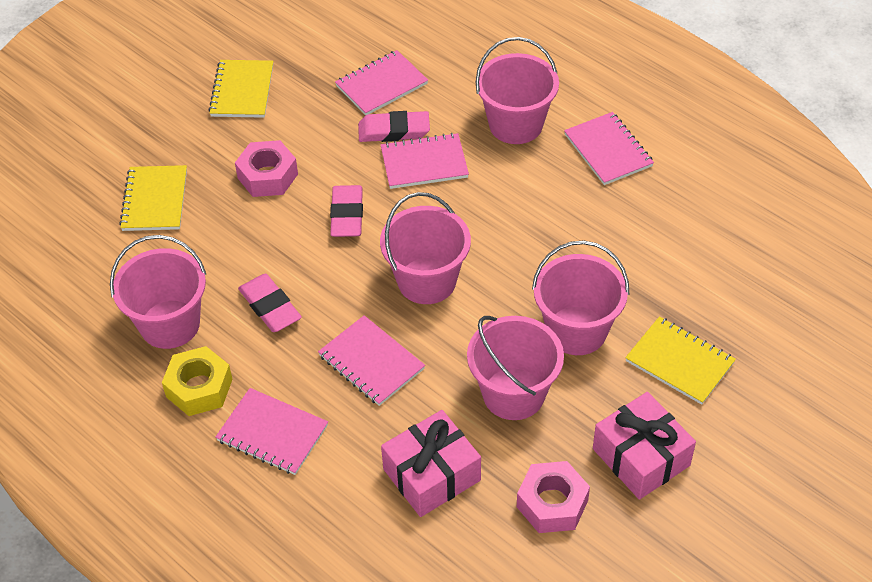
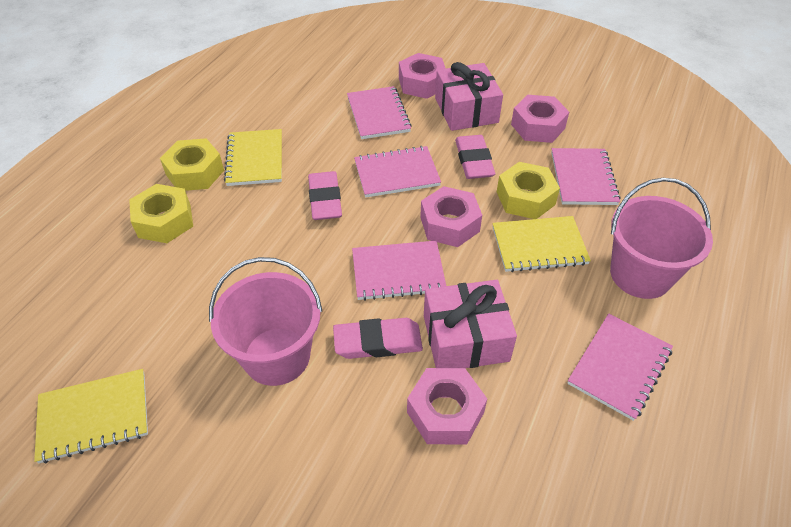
pink bucket: 5 -> 2
pink nut: 2 -> 4
yellow nut: 1 -> 3

